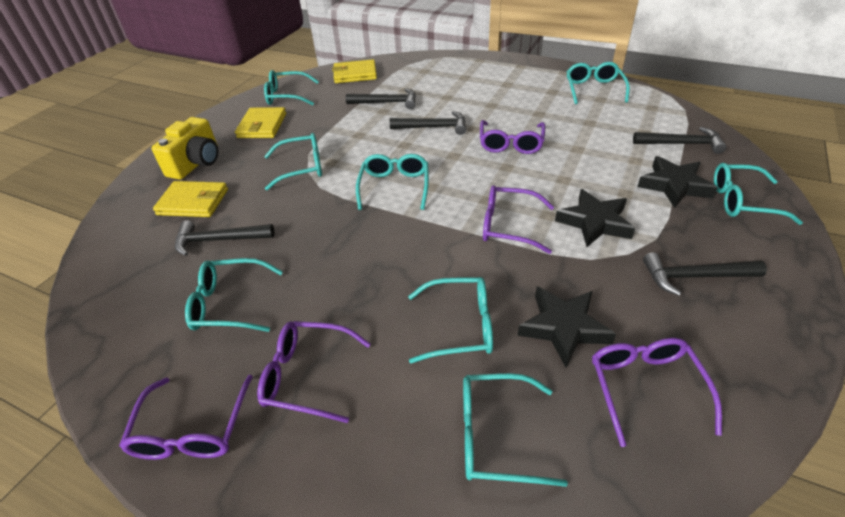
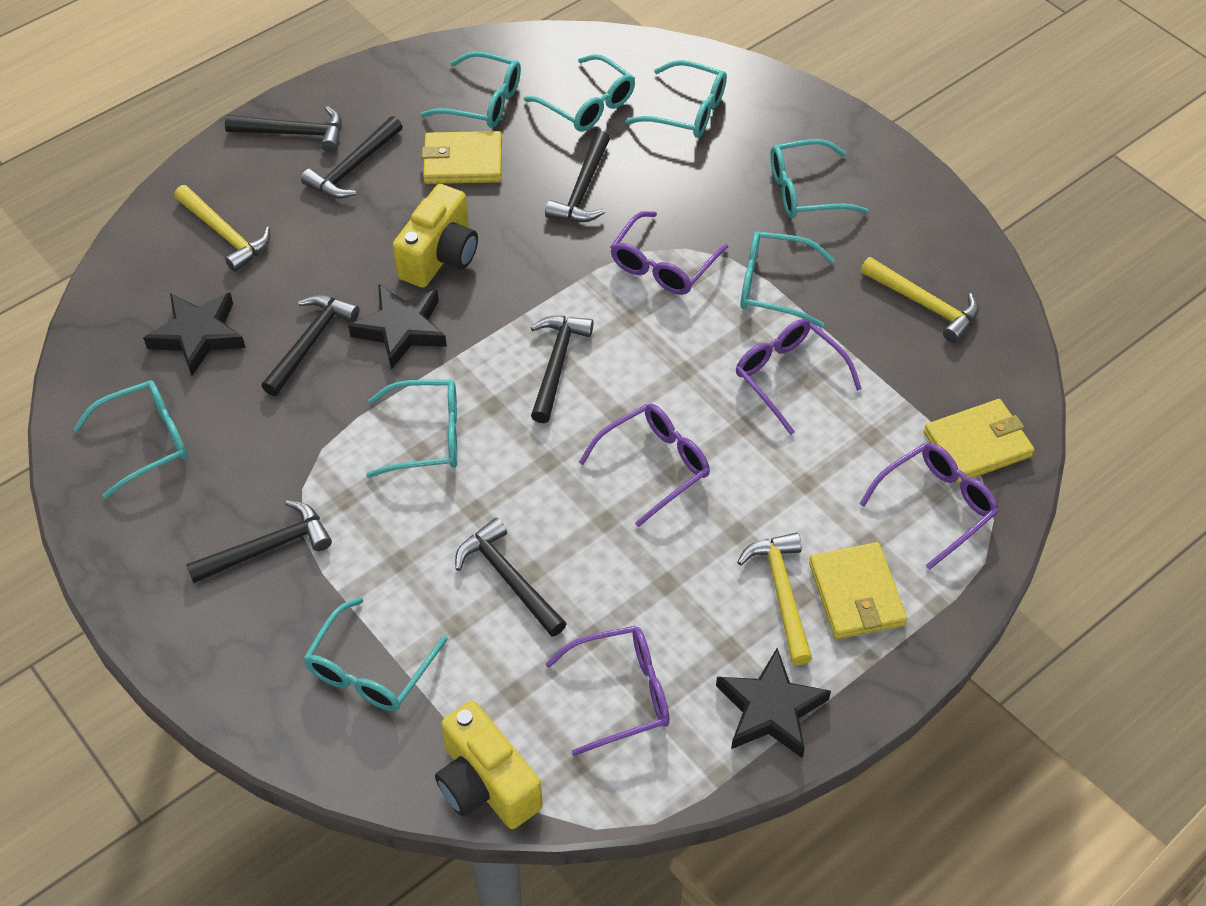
black hammer: 5 -> 7
yellow camera: 1 -> 2
yellow hammer: 0 -> 3

